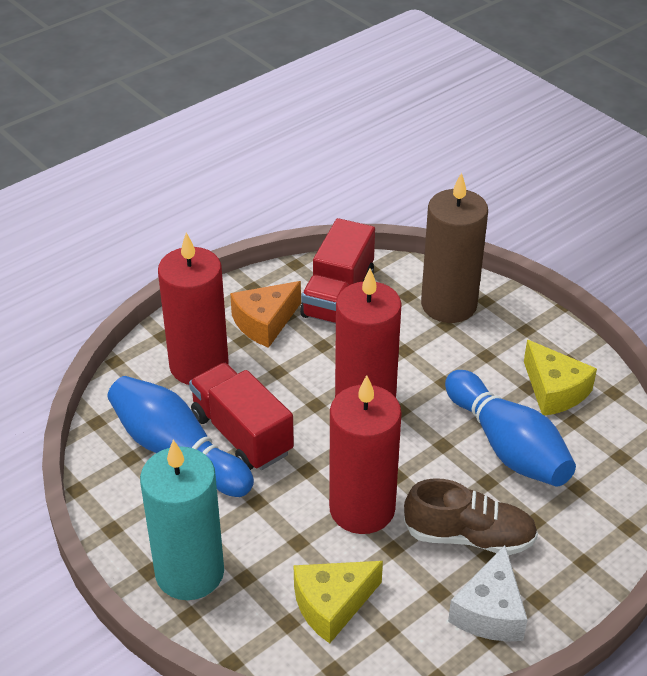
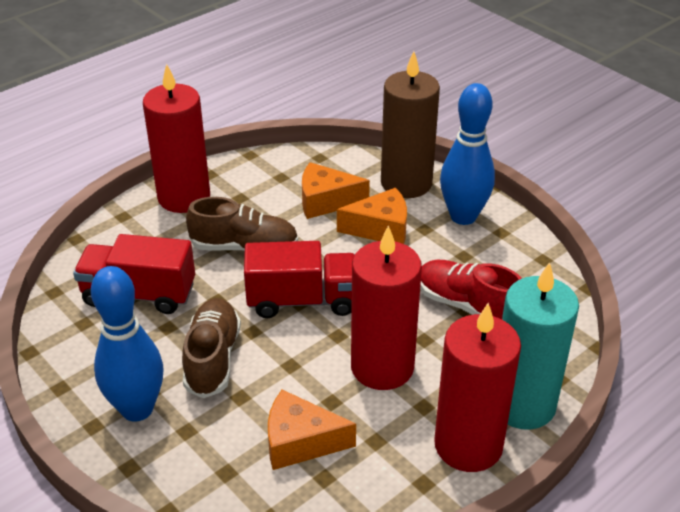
brown shoe: 1 -> 2
orange cheese: 1 -> 3
red shoe: 0 -> 1
white cheese: 1 -> 0
yellow cheese: 2 -> 0

